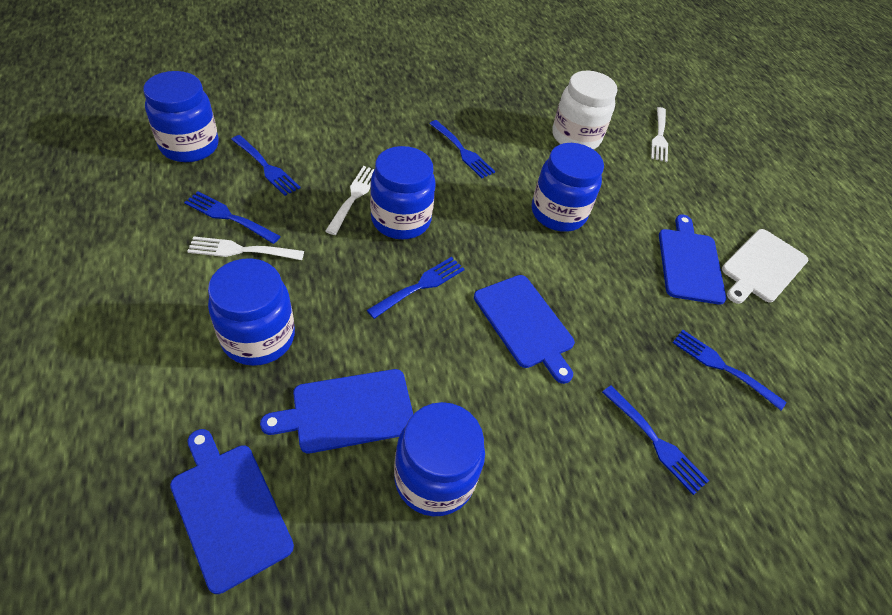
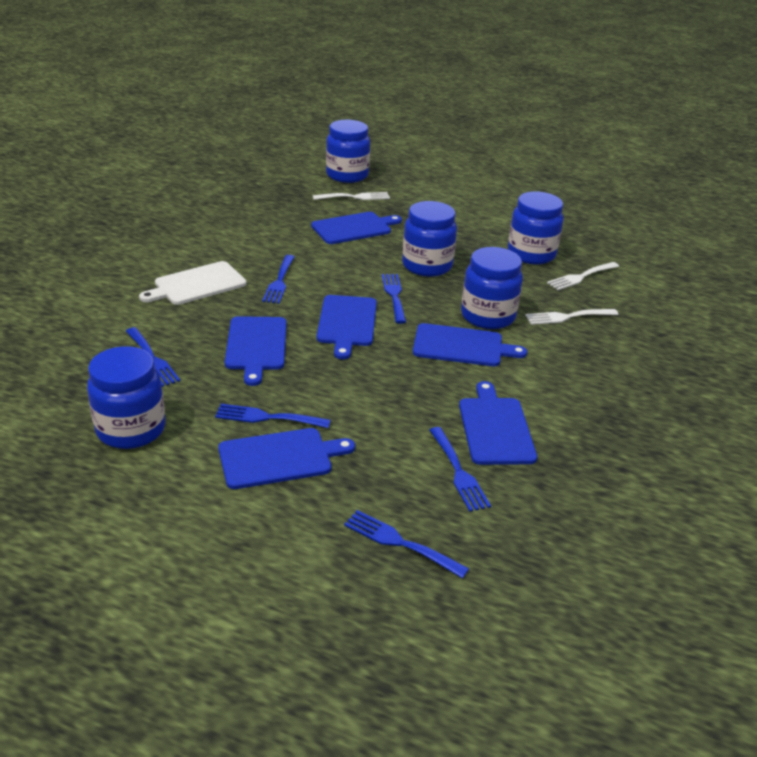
blue cutting board: 4 -> 6
white jar: 1 -> 0

